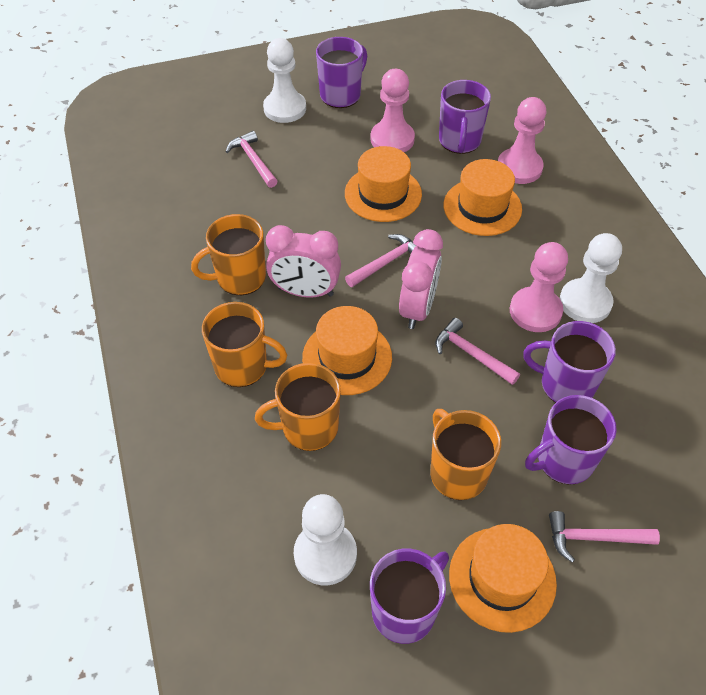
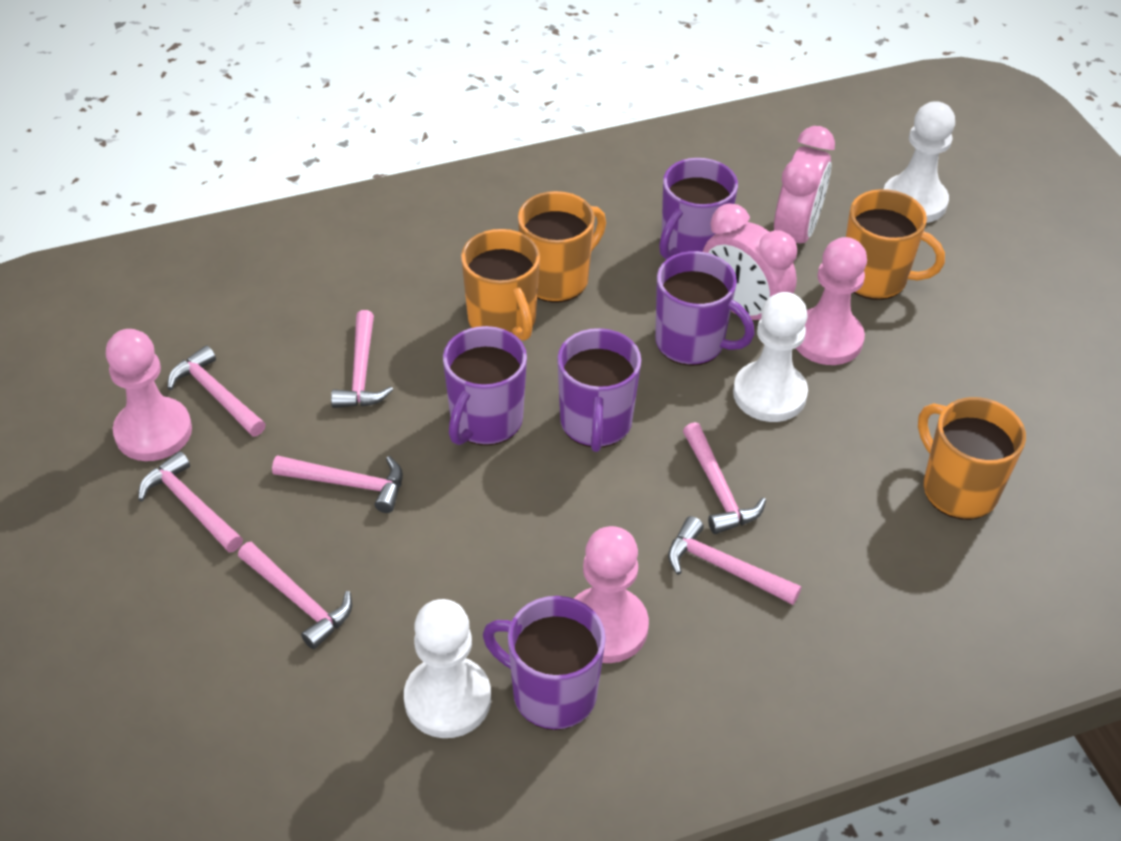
orange hat: 4 -> 0
pink hammer: 4 -> 7

